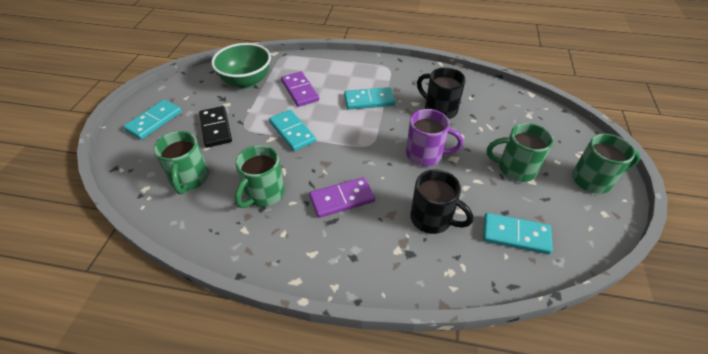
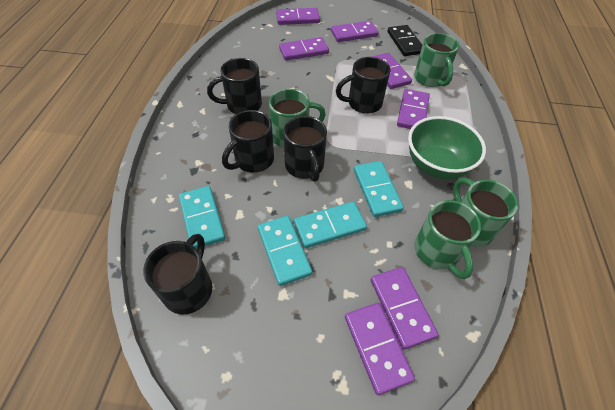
black mug: 2 -> 5
purple domino: 2 -> 7
purple mug: 1 -> 0

